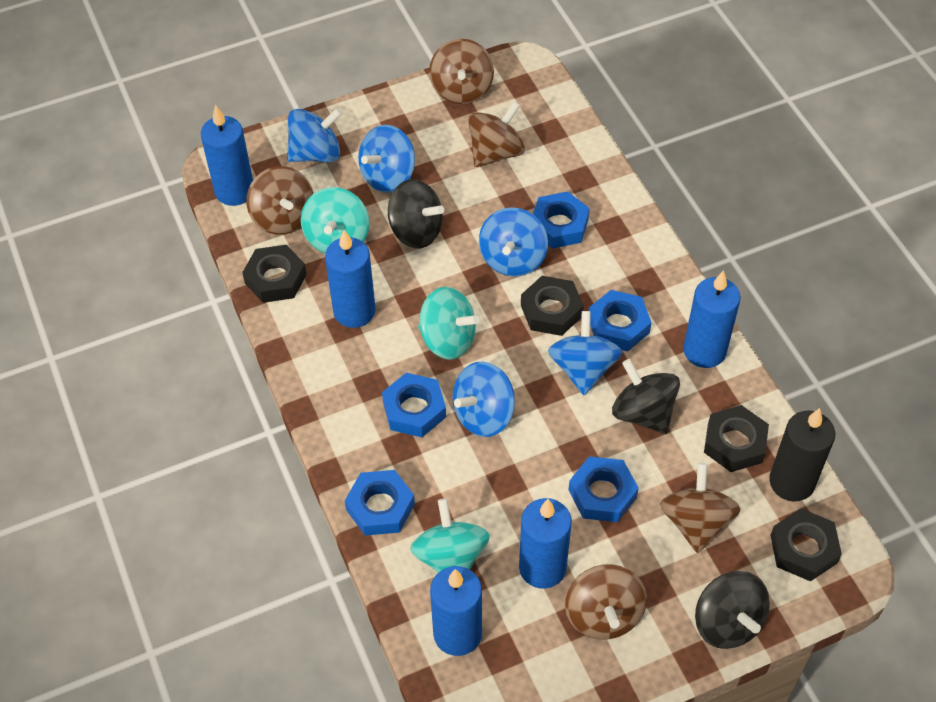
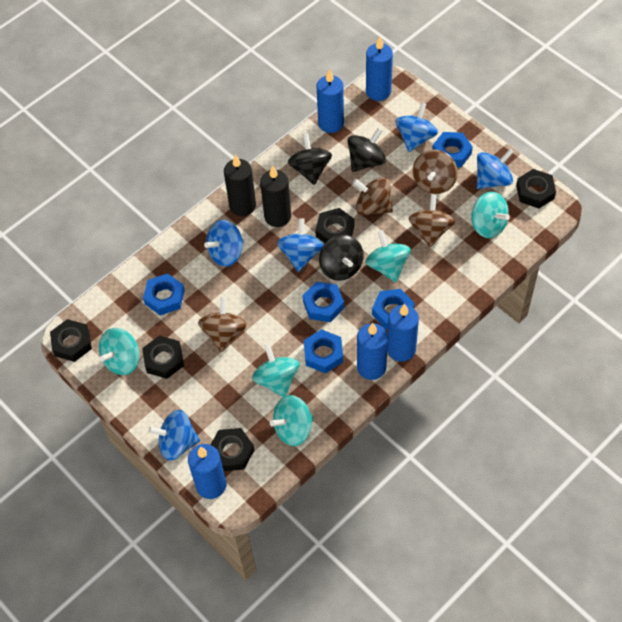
black candle: 1 -> 2
black nut: 4 -> 5
brown spinning top: 5 -> 4
turquoise spinning top: 3 -> 5

